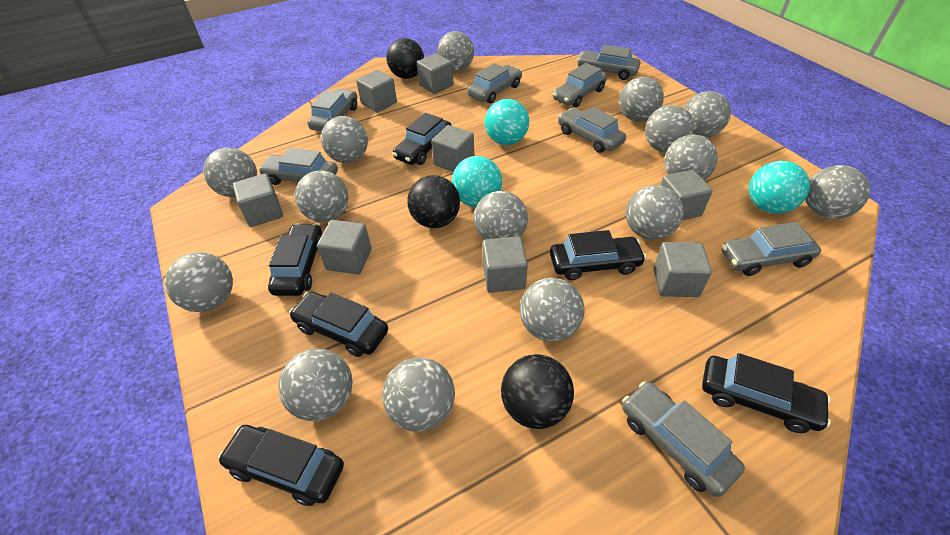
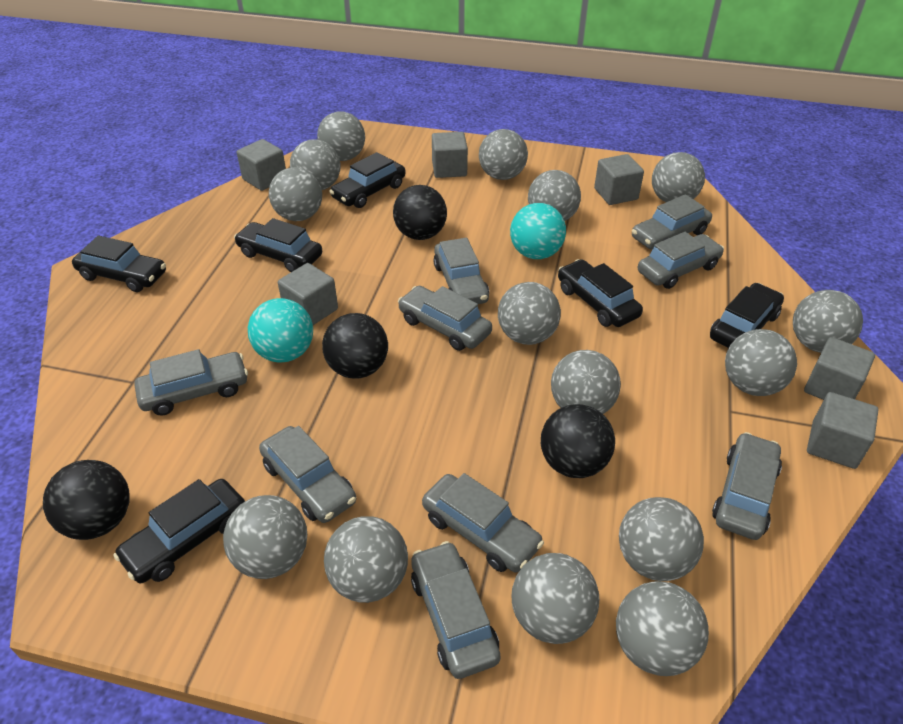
black ball: 3 -> 4
grey car: 8 -> 9
grey cube: 8 -> 6
turquoise ball: 3 -> 2

